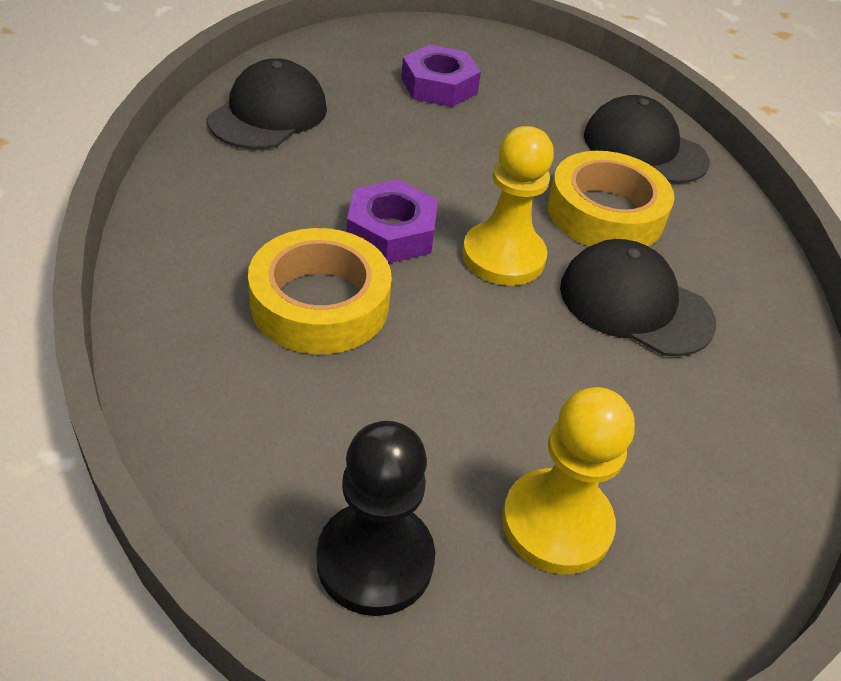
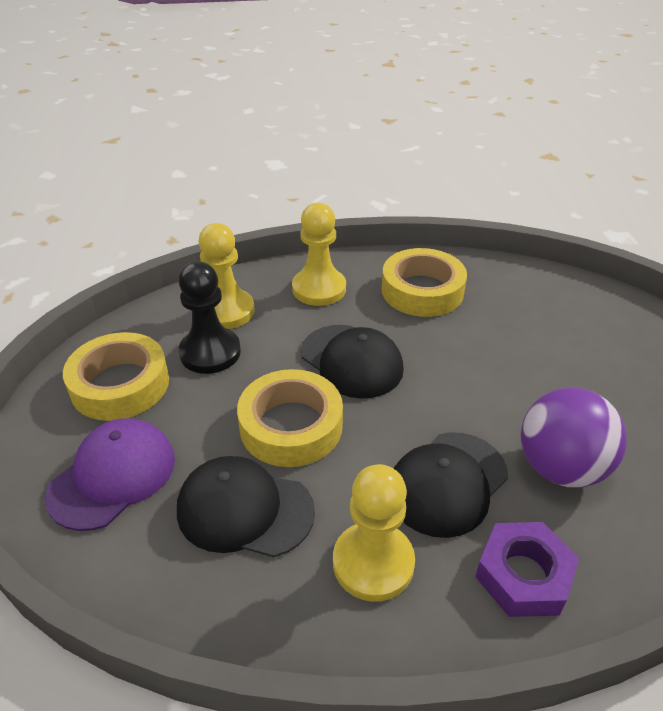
purple ball: 0 -> 1
purple cap: 0 -> 1
purple nut: 2 -> 1
yellow pawn: 2 -> 3
yellow tape: 2 -> 3

